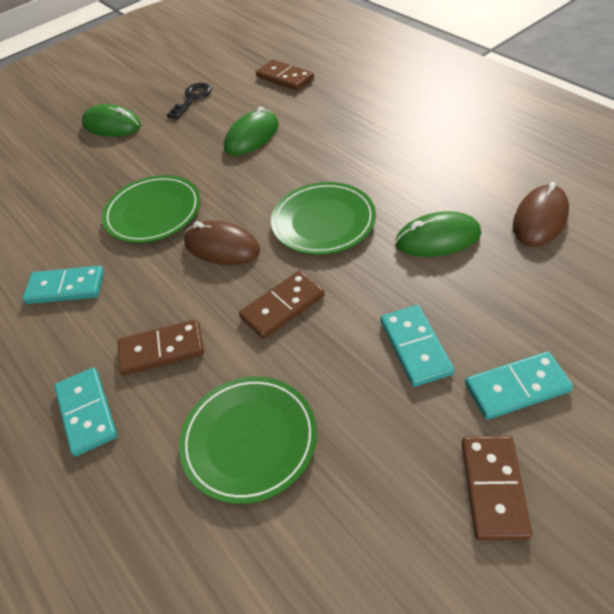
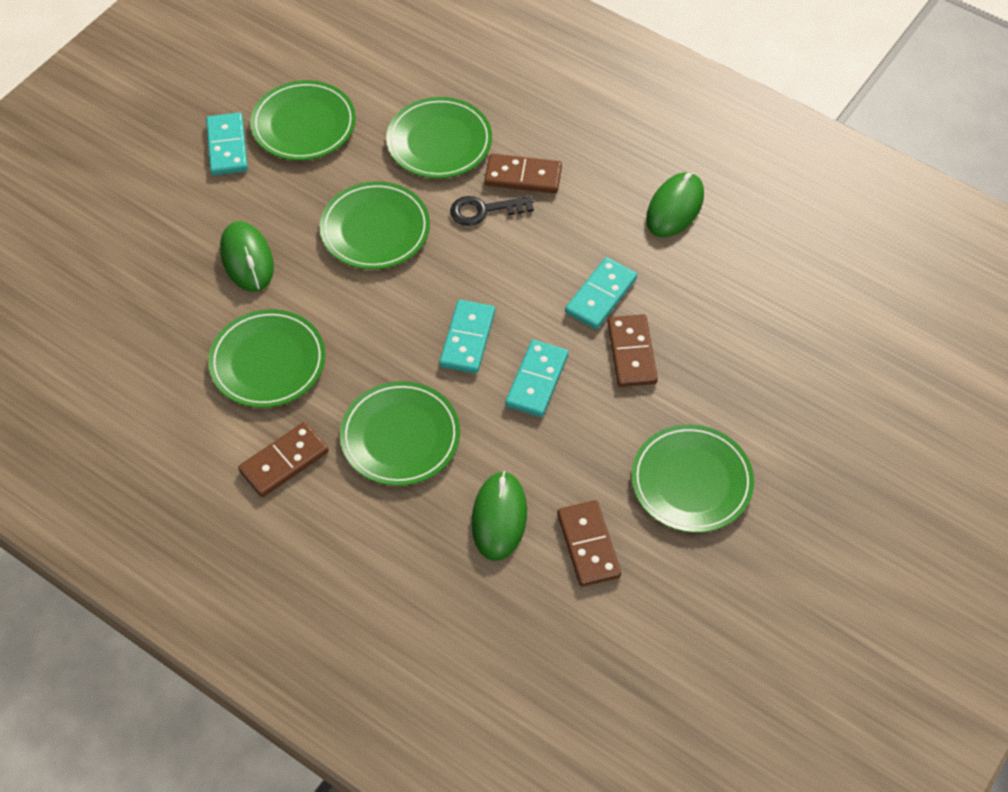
brown mouse: 2 -> 0
green plate: 3 -> 6

